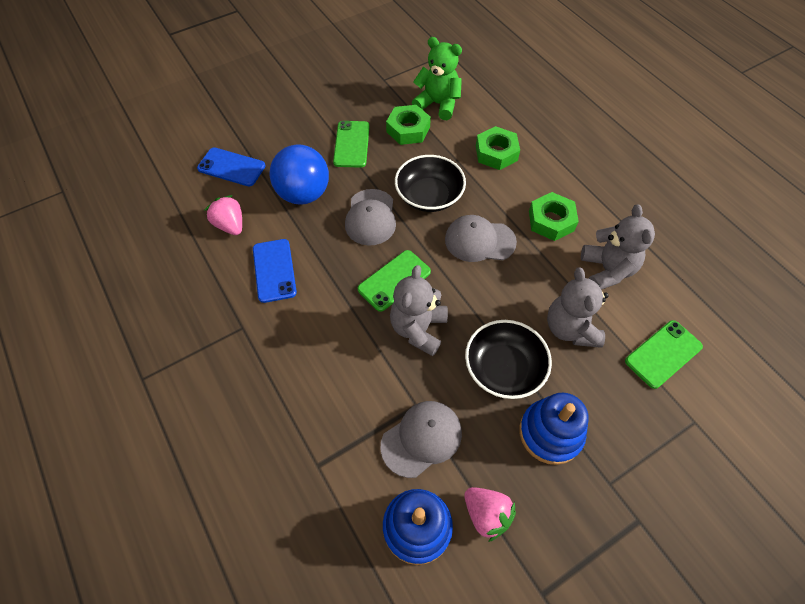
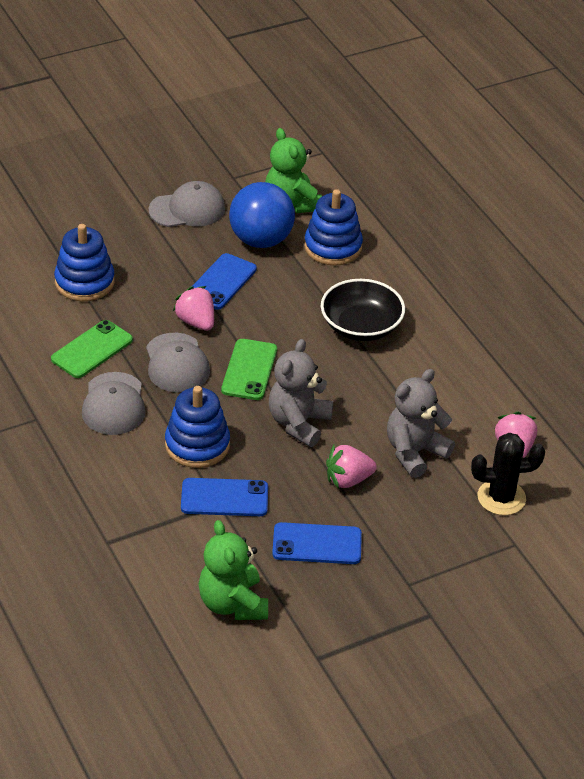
black bowl: 2 -> 1
black cactus: 0 -> 1
blue phone: 2 -> 3
blue stacking toy: 2 -> 3
green nut: 3 -> 0
green phone: 3 -> 2
green teddy bear: 1 -> 2
grey teddy bear: 3 -> 2
pink strawberry: 2 -> 3

